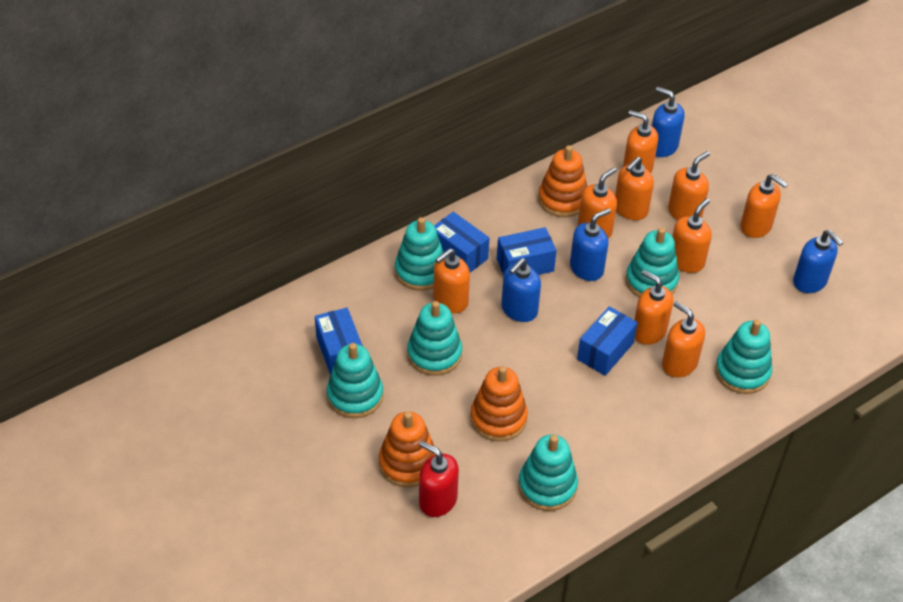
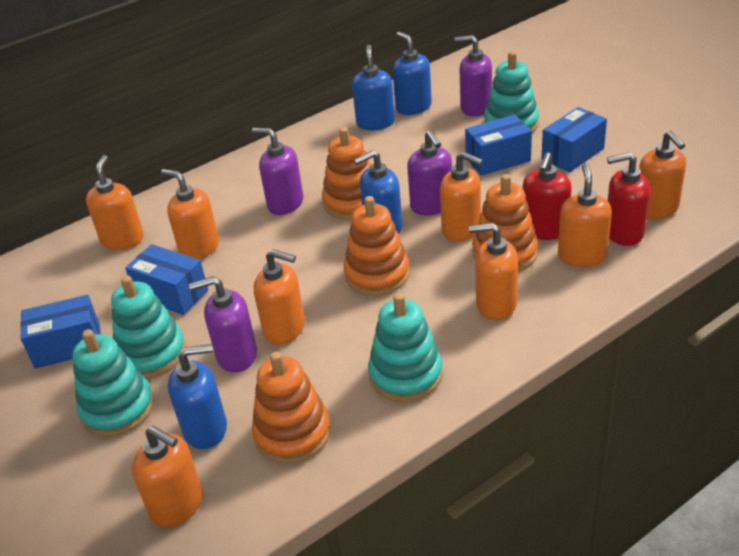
orange soap dispenser: 9 -> 8
orange stacking toy: 3 -> 4
purple soap dispenser: 0 -> 4
red soap dispenser: 1 -> 2
turquoise stacking toy: 6 -> 4

